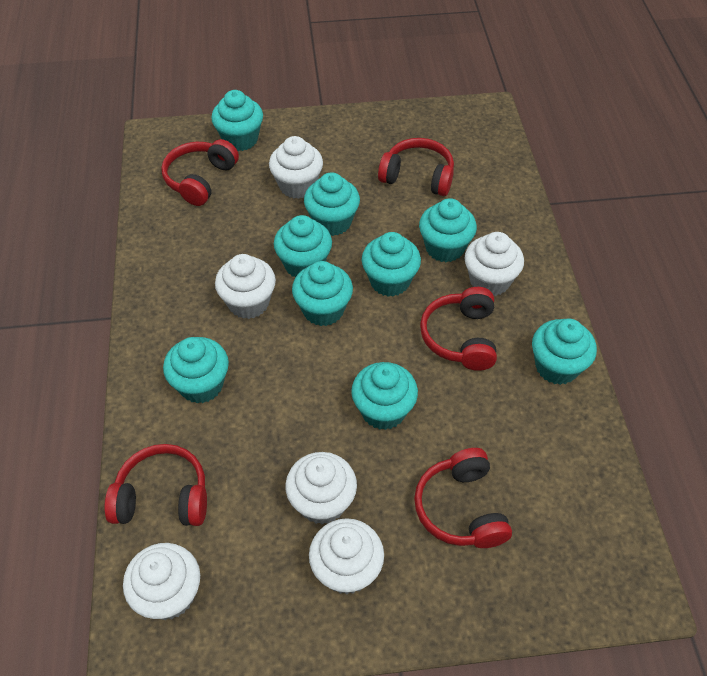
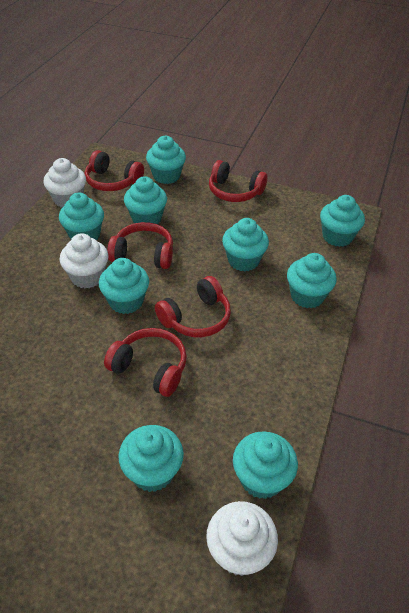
white cupcake: 6 -> 3

